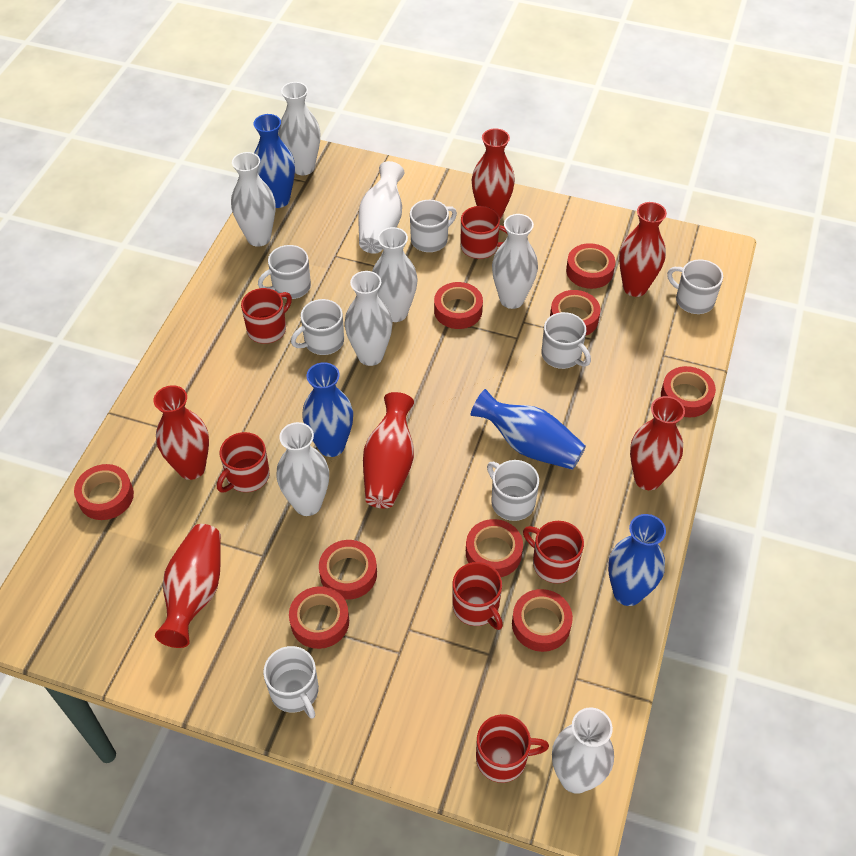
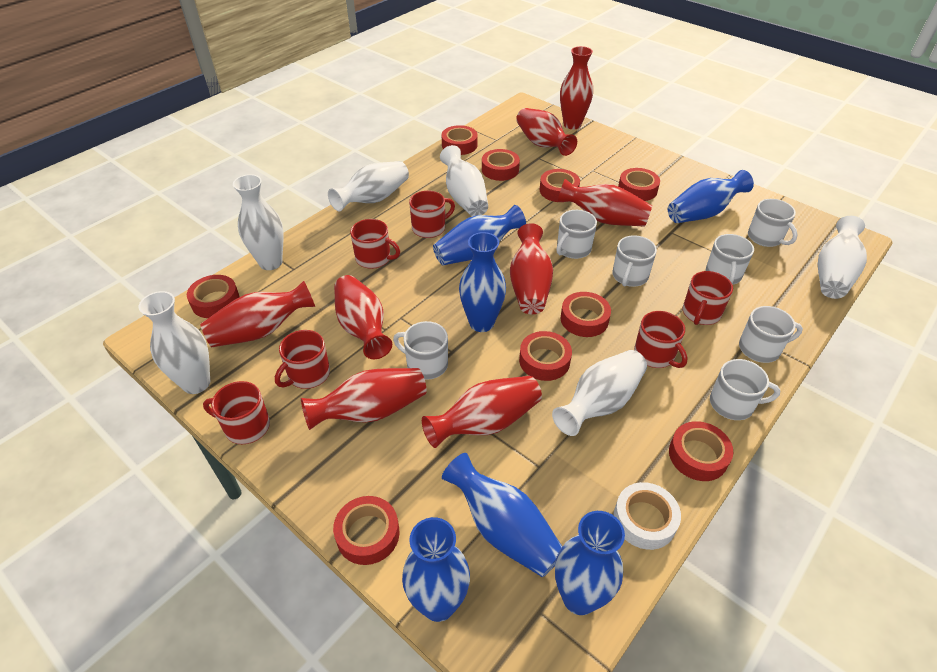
blue vase: 4 -> 6
red vase: 6 -> 8
white tape: 0 -> 1
white vase: 8 -> 6

